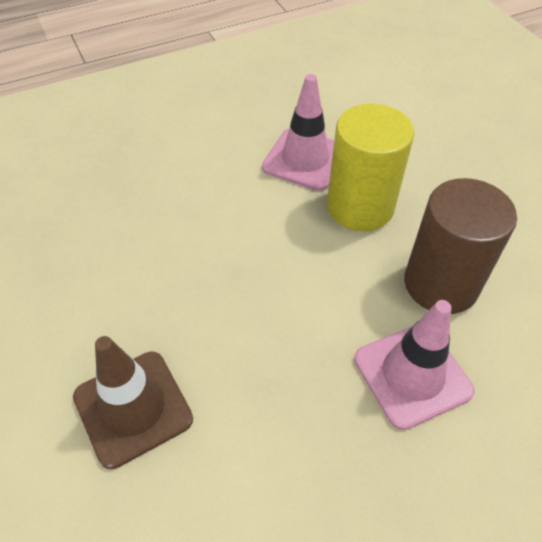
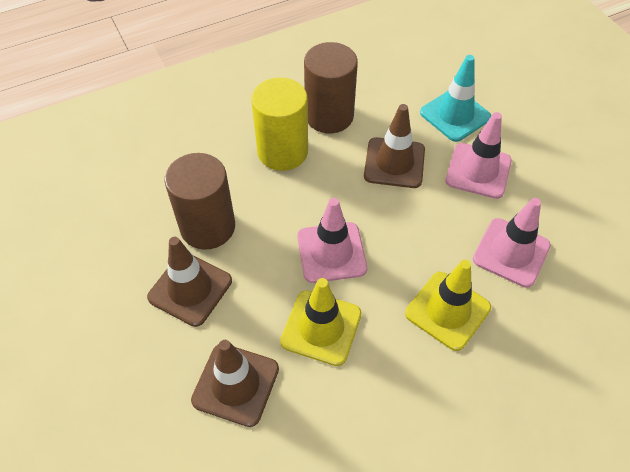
brown cylinder: 1 -> 2
brown traffic cone: 1 -> 3
pink traffic cone: 2 -> 3
turquoise traffic cone: 0 -> 1
yellow traffic cone: 0 -> 2

